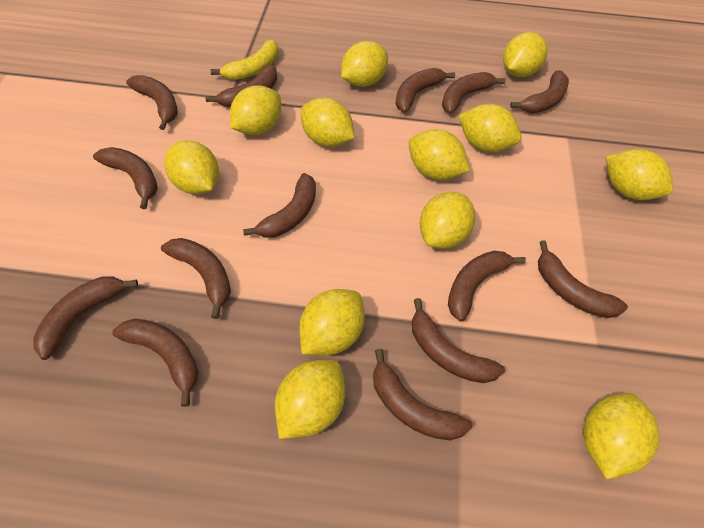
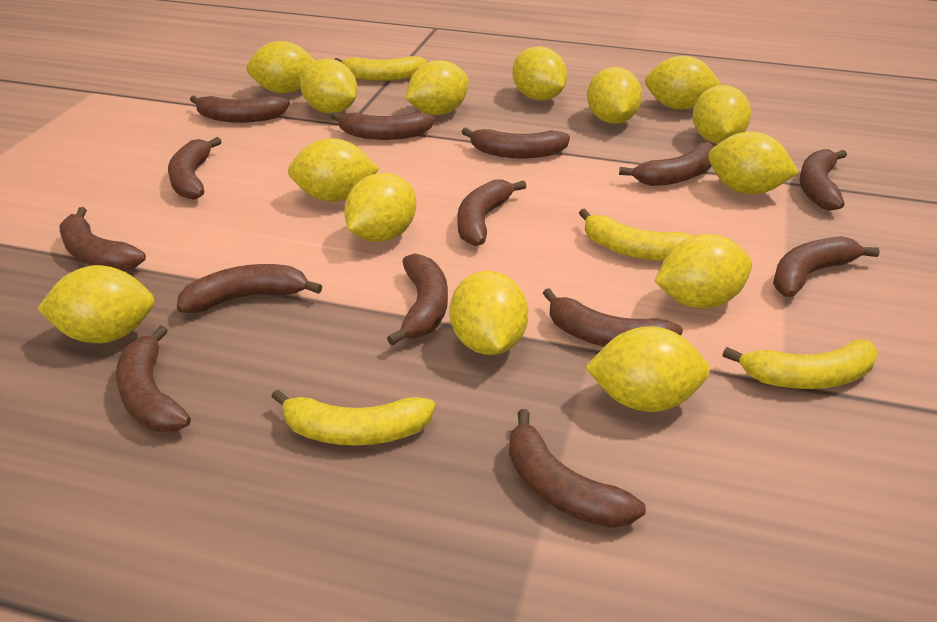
yellow banana: 1 -> 4
yellow lemon: 12 -> 14

